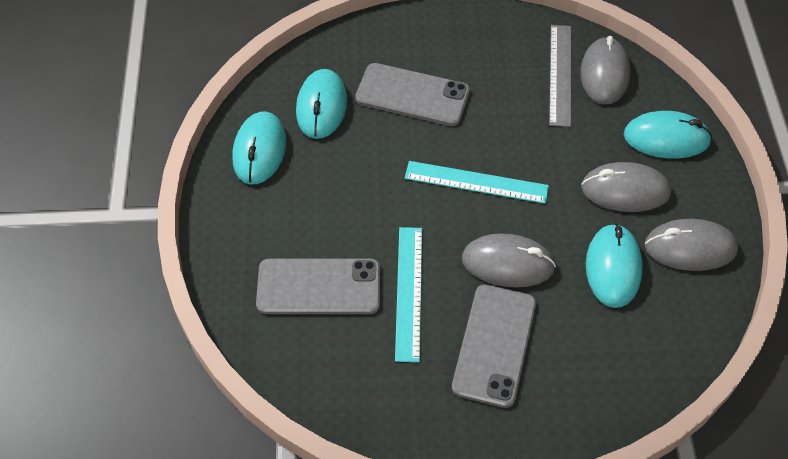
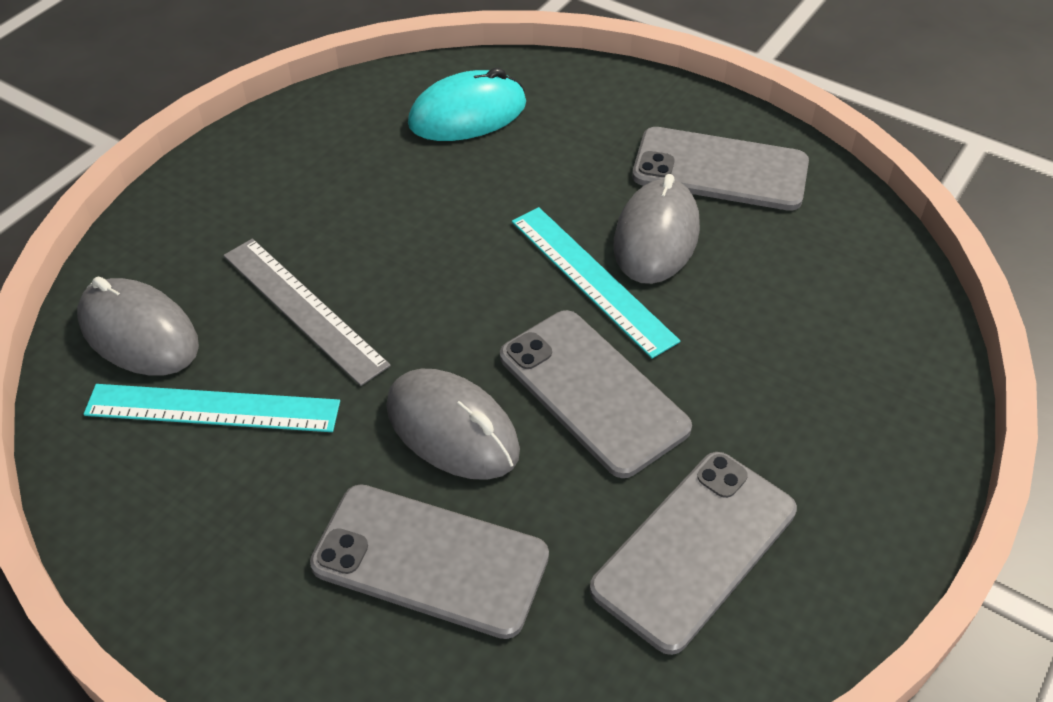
grey mouse: 4 -> 3
grey phone: 3 -> 4
turquoise mouse: 4 -> 1

